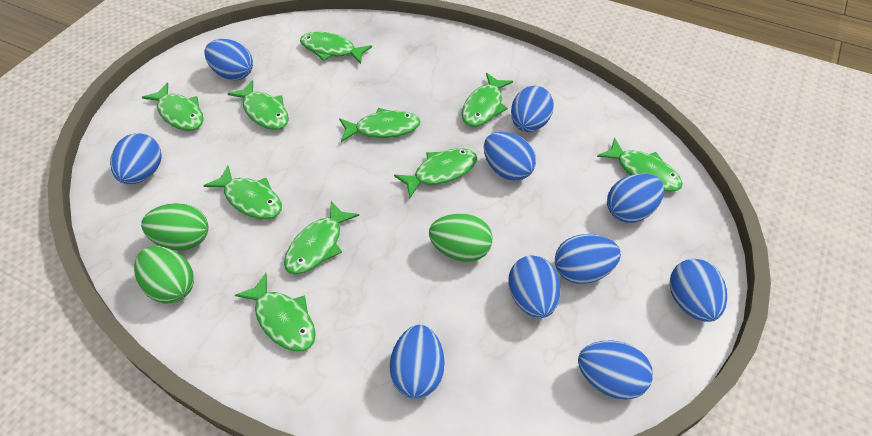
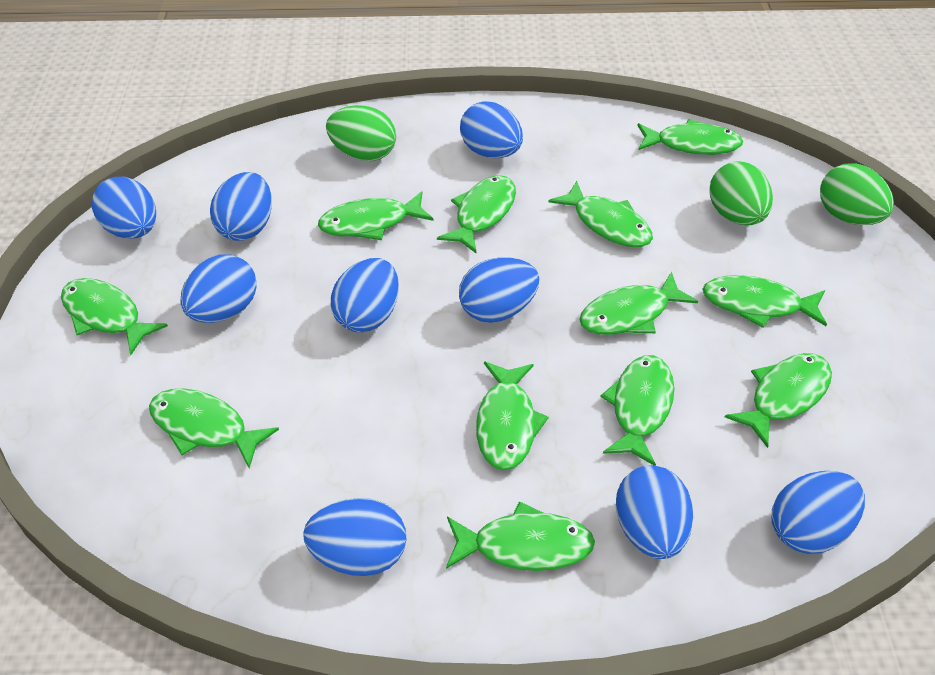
blue egg: 10 -> 9
green fish: 10 -> 12

